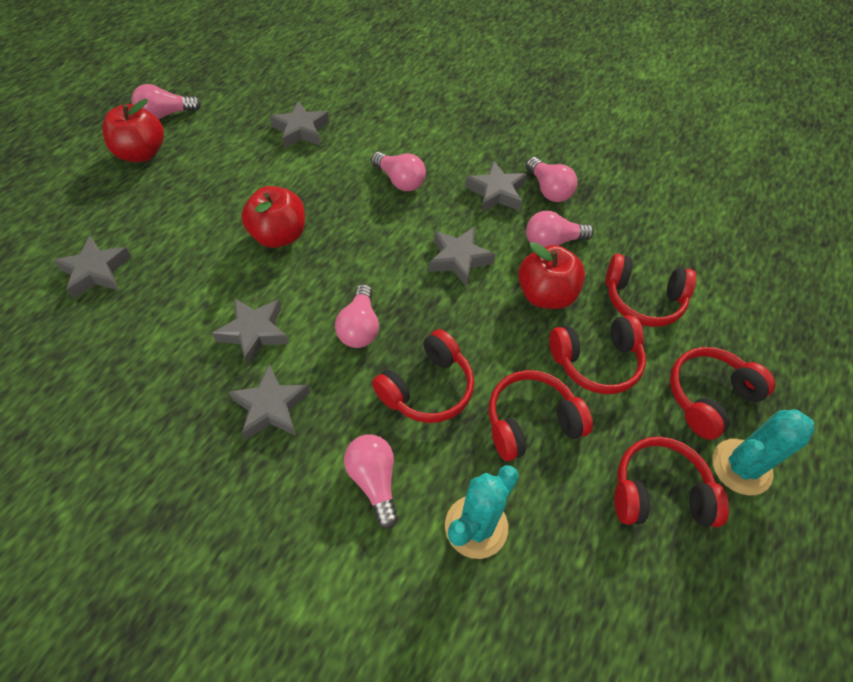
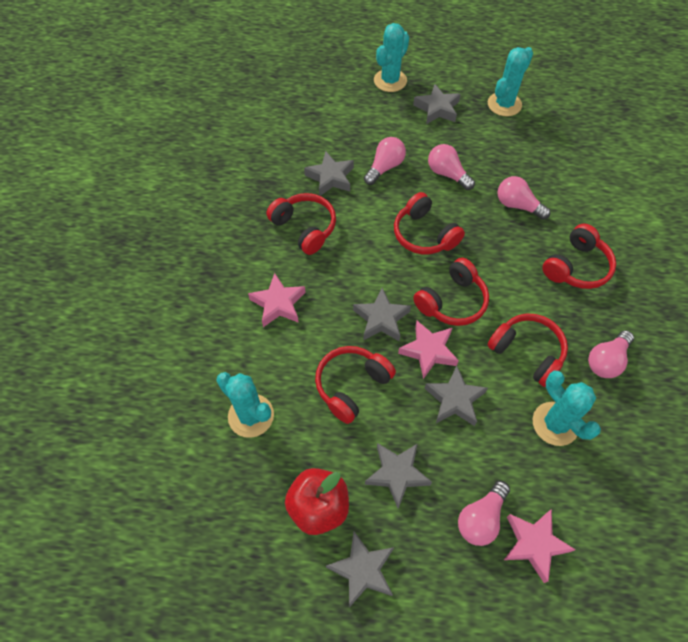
pink light bulb: 6 -> 5
pink star: 0 -> 3
red apple: 3 -> 1
turquoise cactus: 2 -> 4

